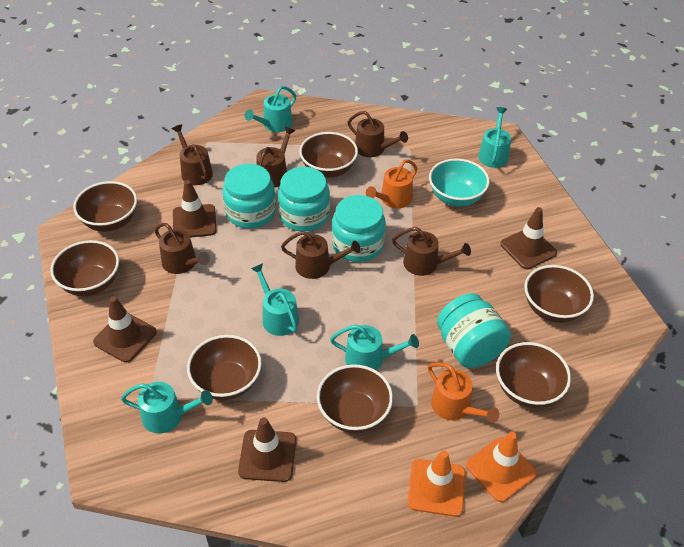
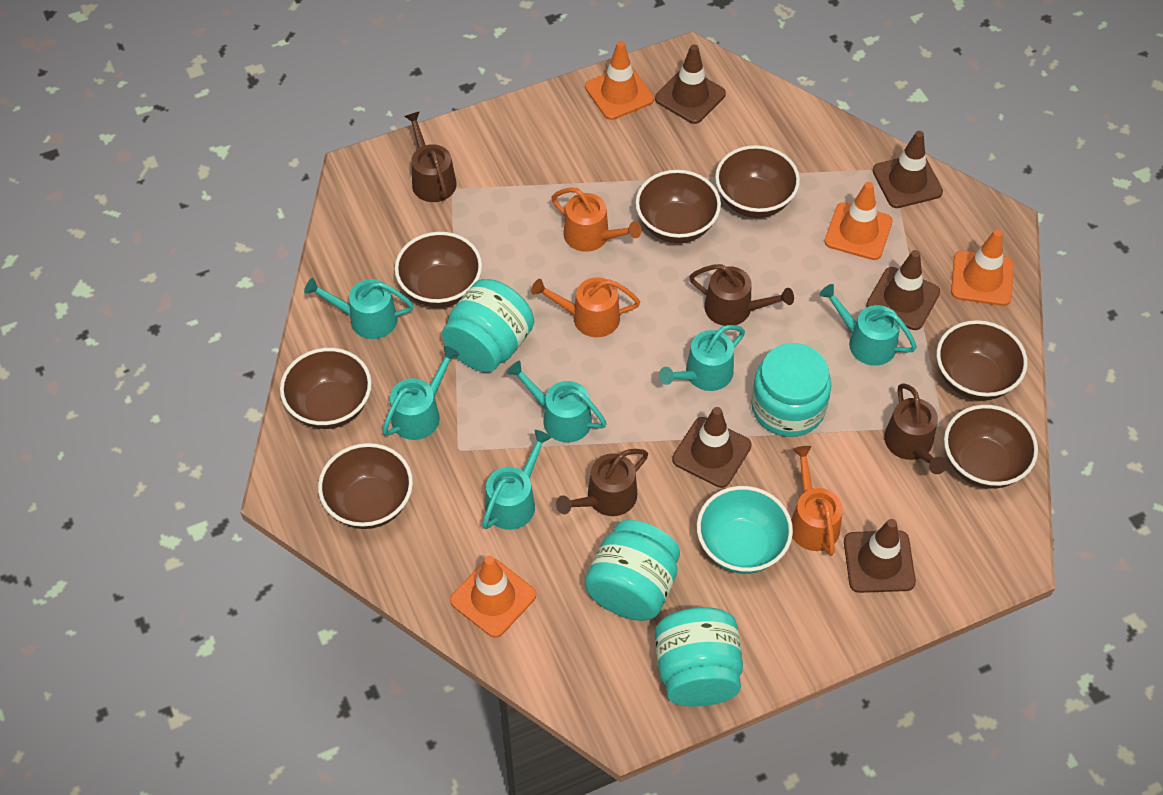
brown traffic cone: 4 -> 5
brown watering can: 6 -> 4
orange traffic cone: 2 -> 4
orange watering can: 2 -> 3
turquoise watering can: 5 -> 6

